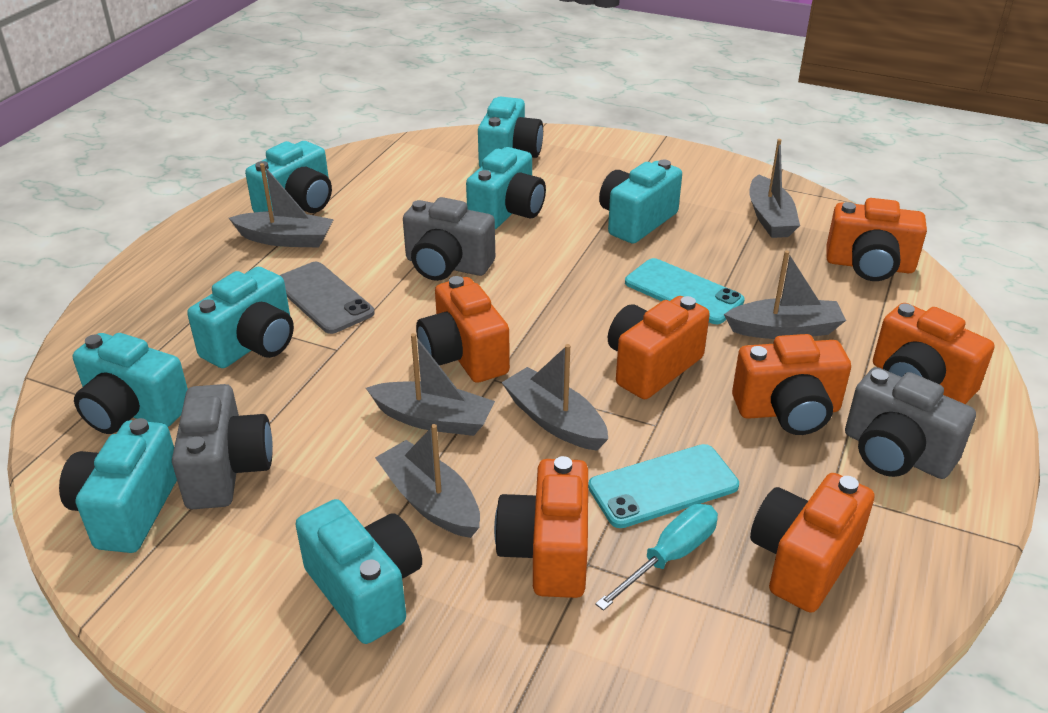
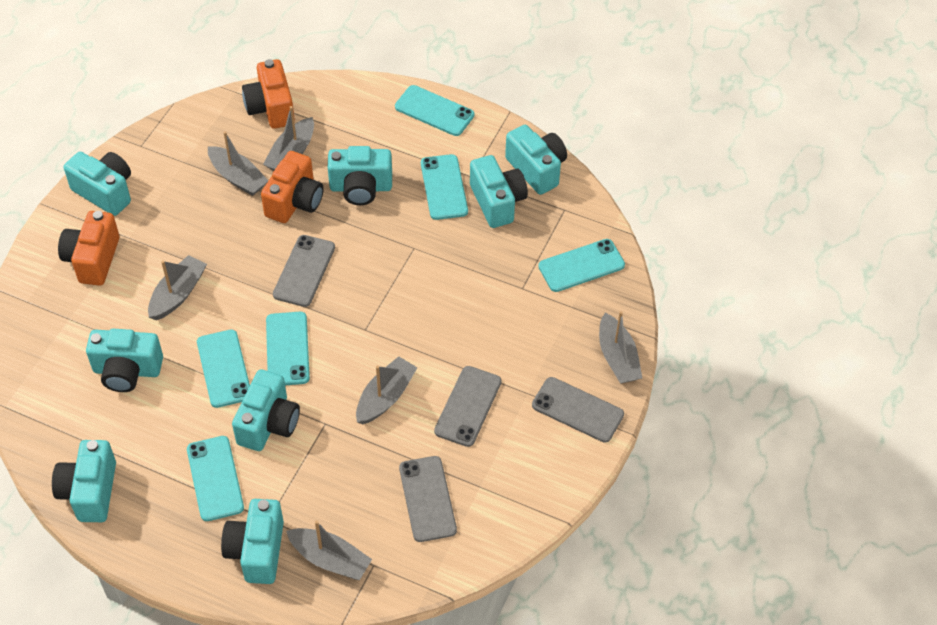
grey camera: 3 -> 0
grey phone: 1 -> 4
orange camera: 7 -> 3
turquoise phone: 2 -> 6
turquoise screwdriver: 1 -> 0

